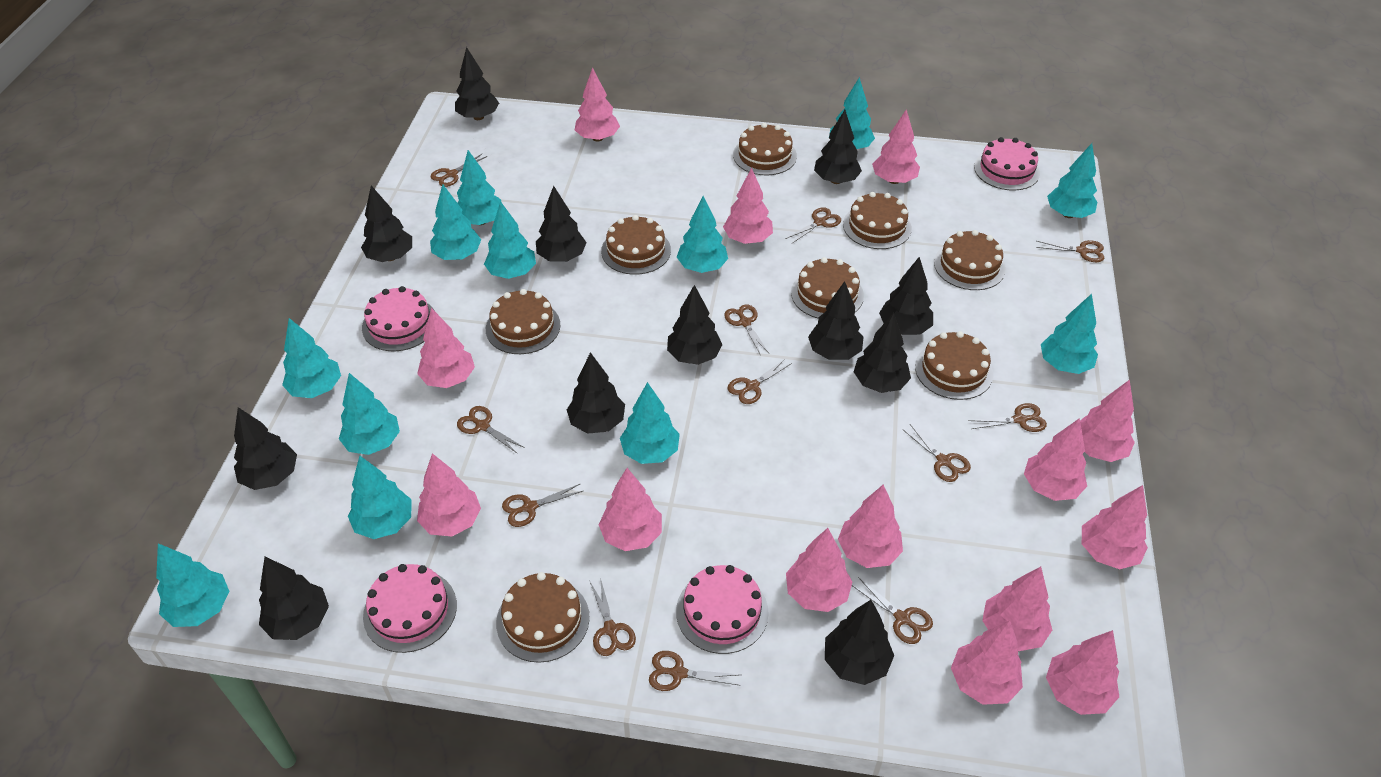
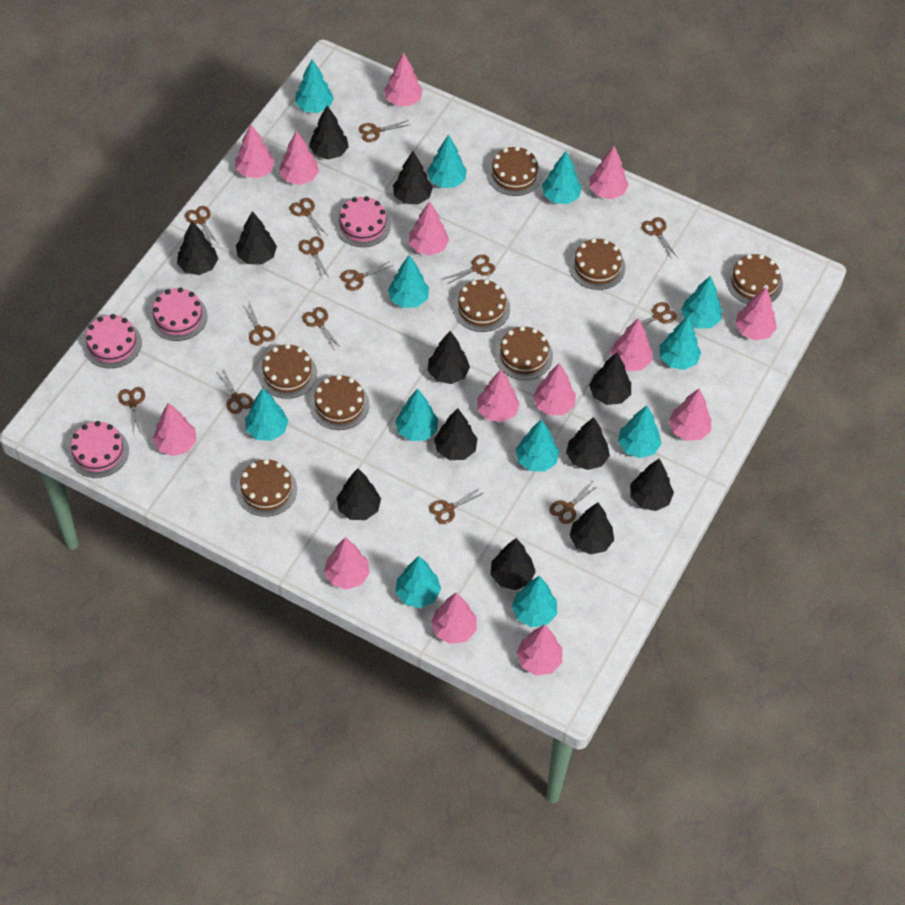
brown scissors: 12 -> 14

